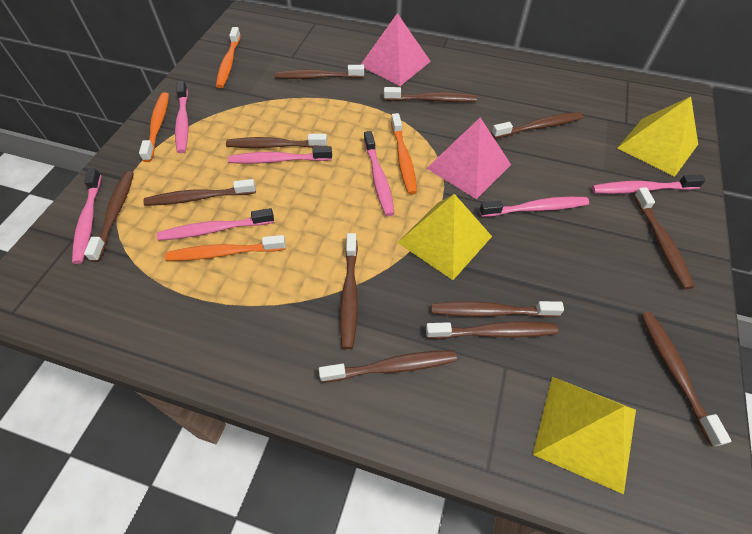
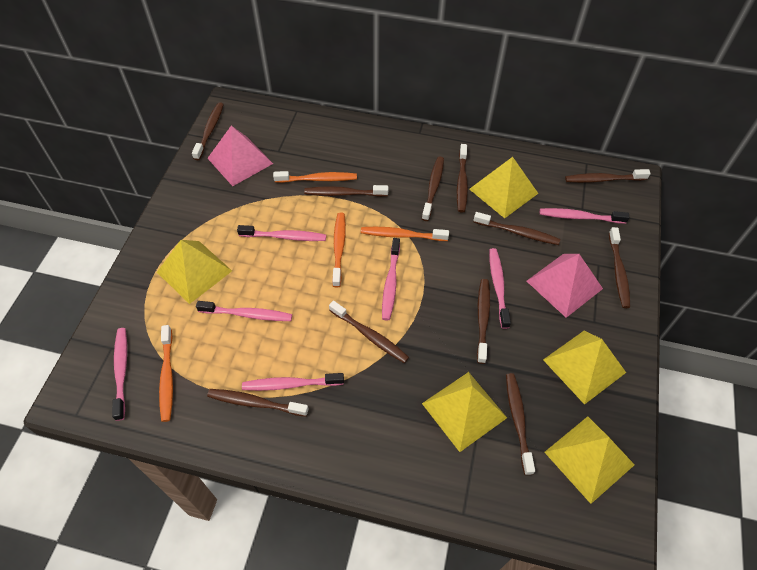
brown toothbrush: 12 -> 11
yellow pyramid: 3 -> 5

